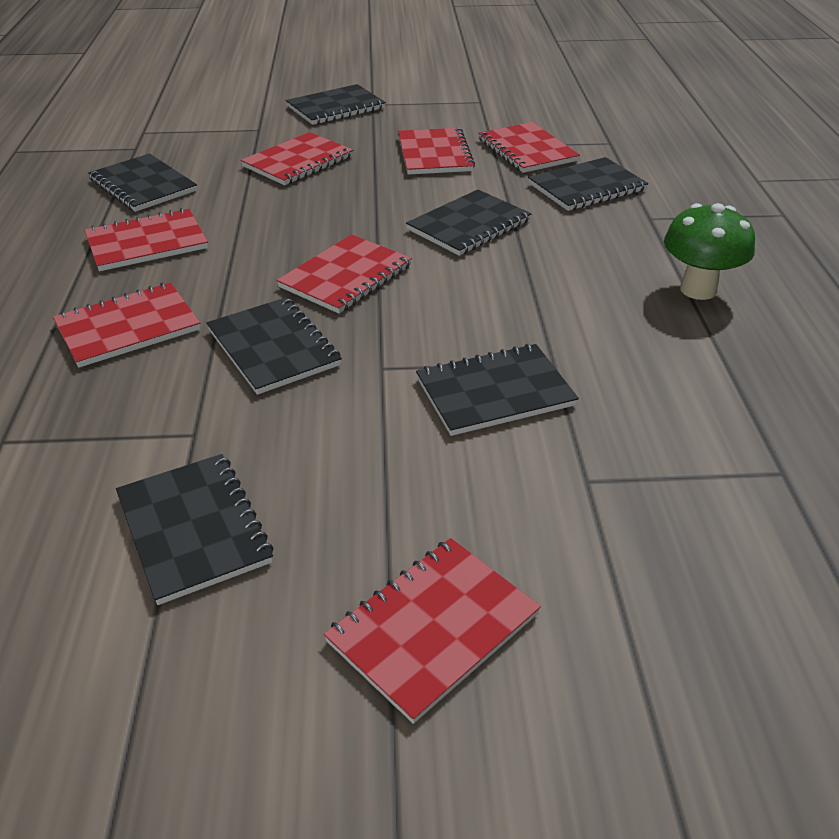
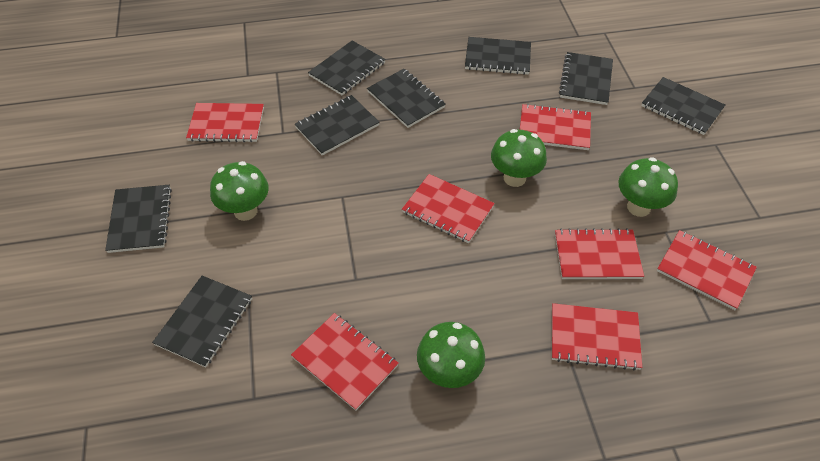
black notebook: 7 -> 8
green mushroom: 1 -> 4

